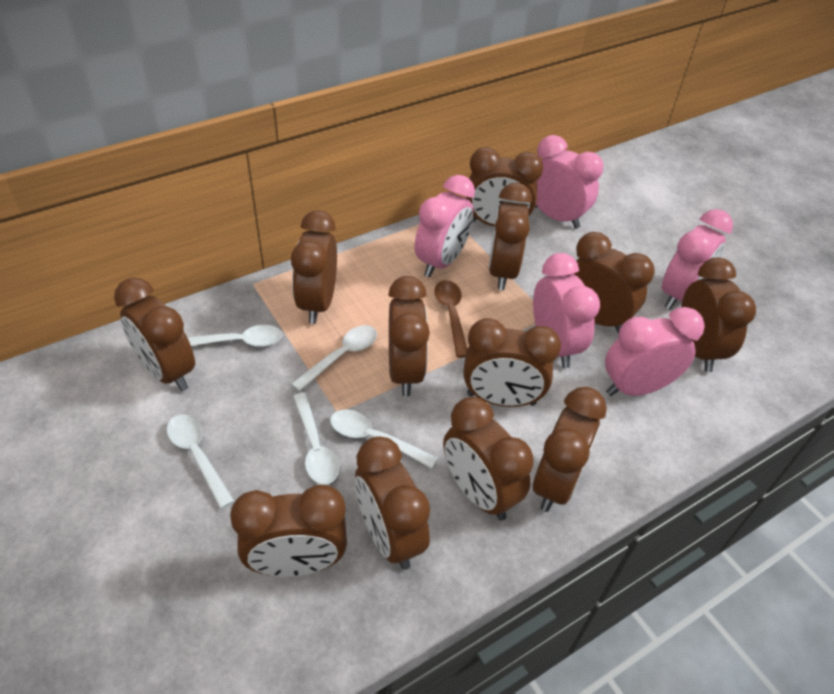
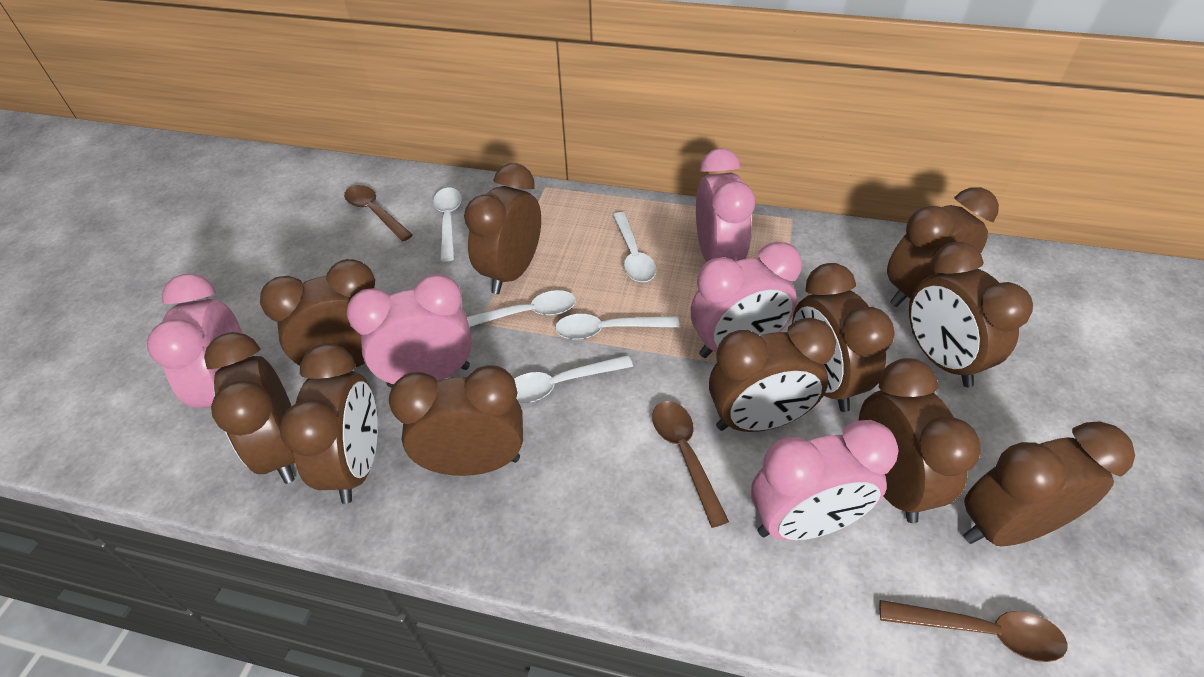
brown clock: 12 -> 11
brown spoon: 1 -> 3

